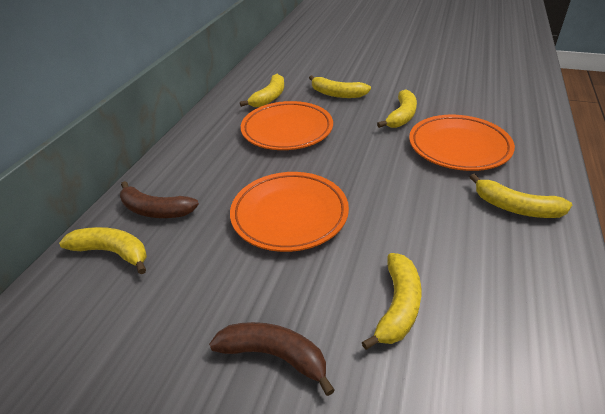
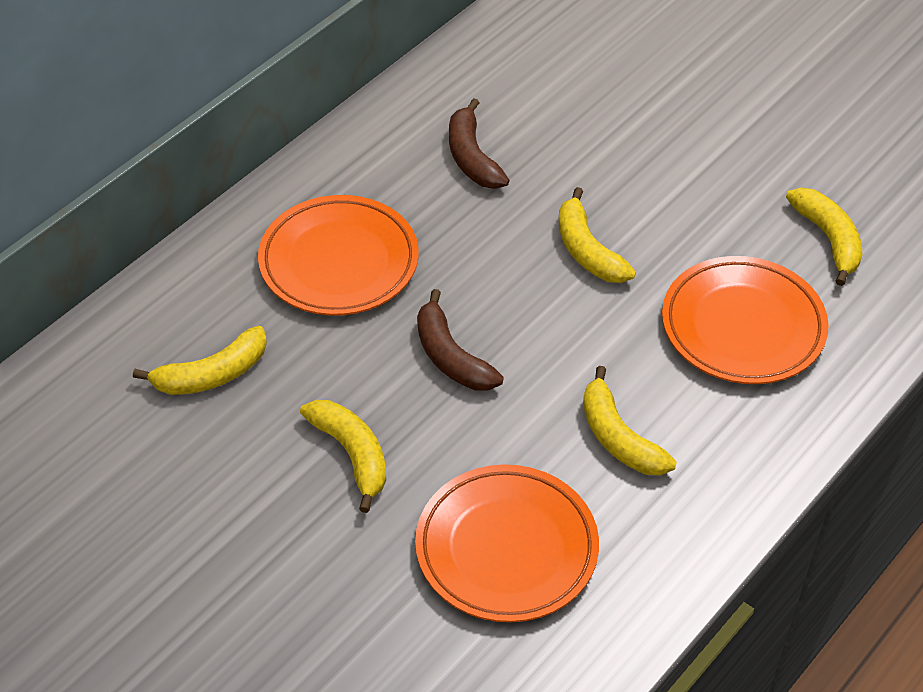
yellow banana: 6 -> 5

